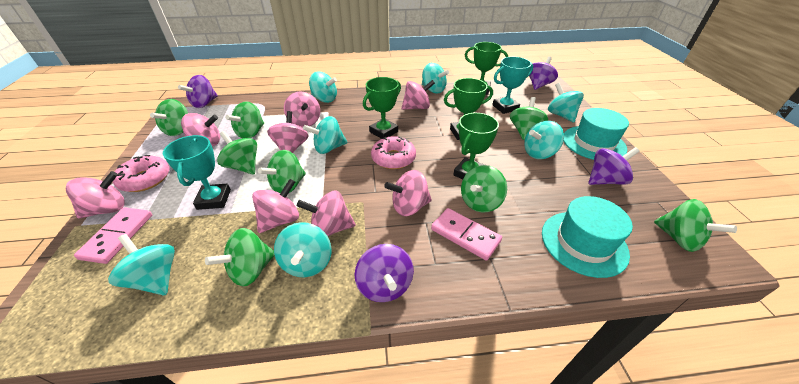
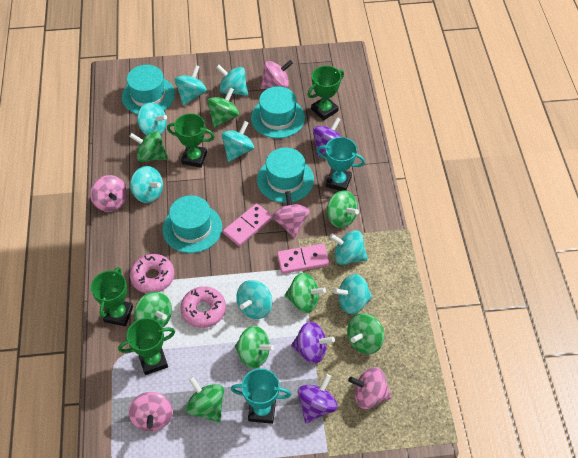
pink spinning top: 8 -> 5
purple spinning top: 4 -> 3
turquoise hat: 2 -> 4
turquoise spinning top: 7 -> 8

